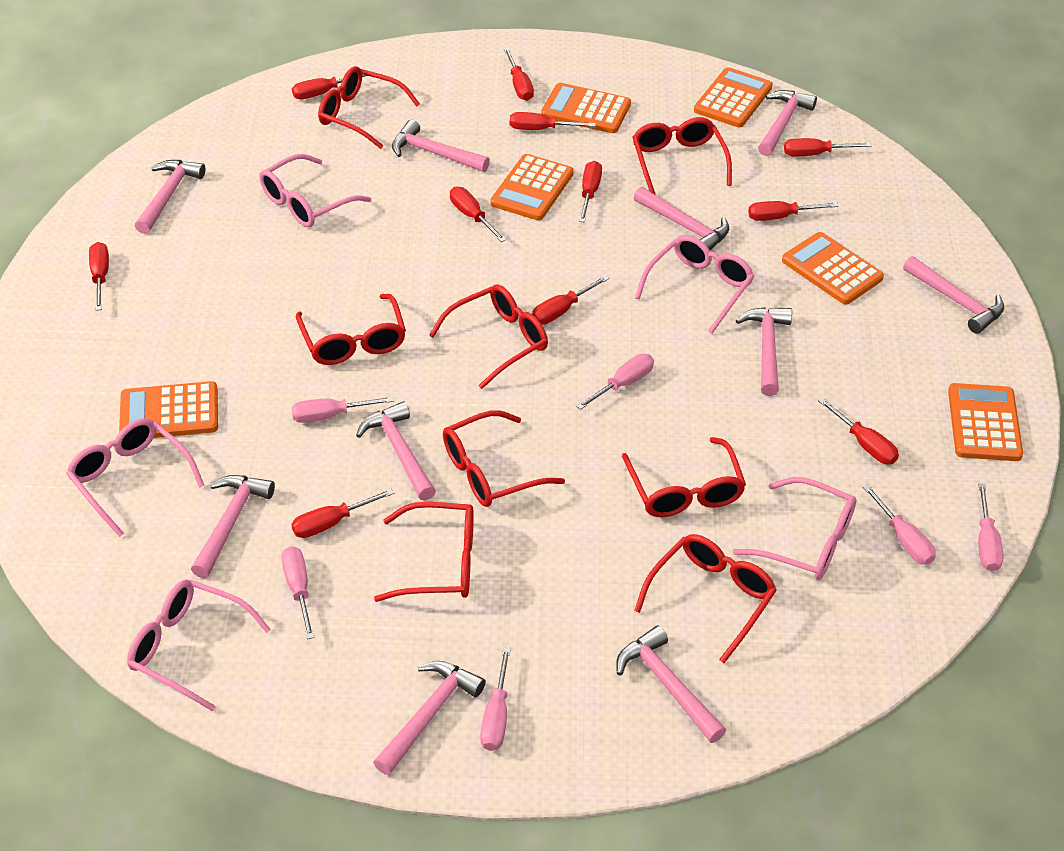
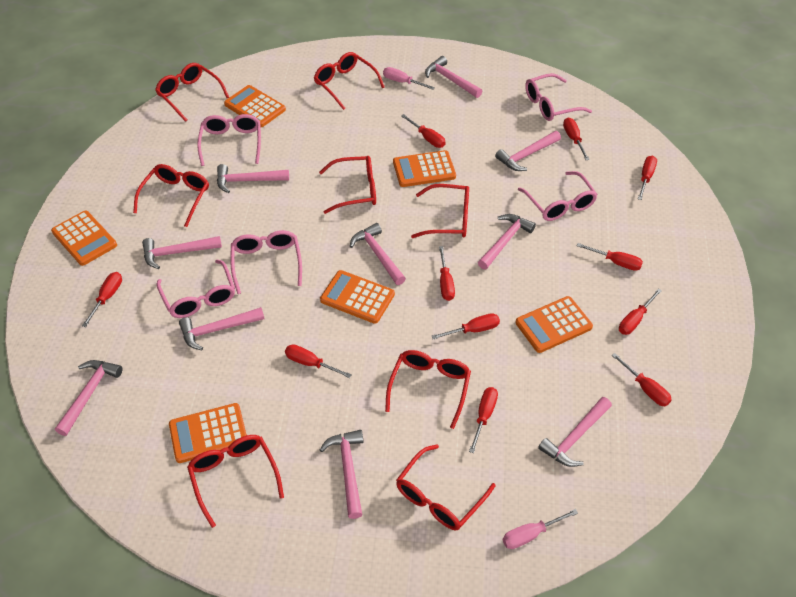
pink screwdriver: 6 -> 2

